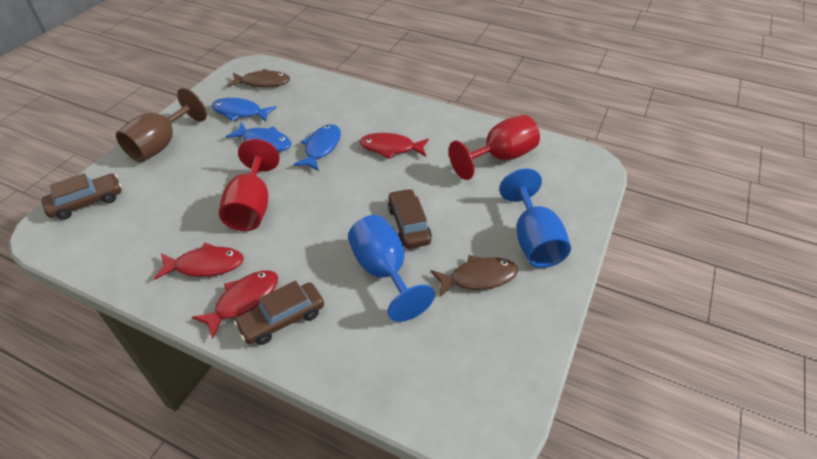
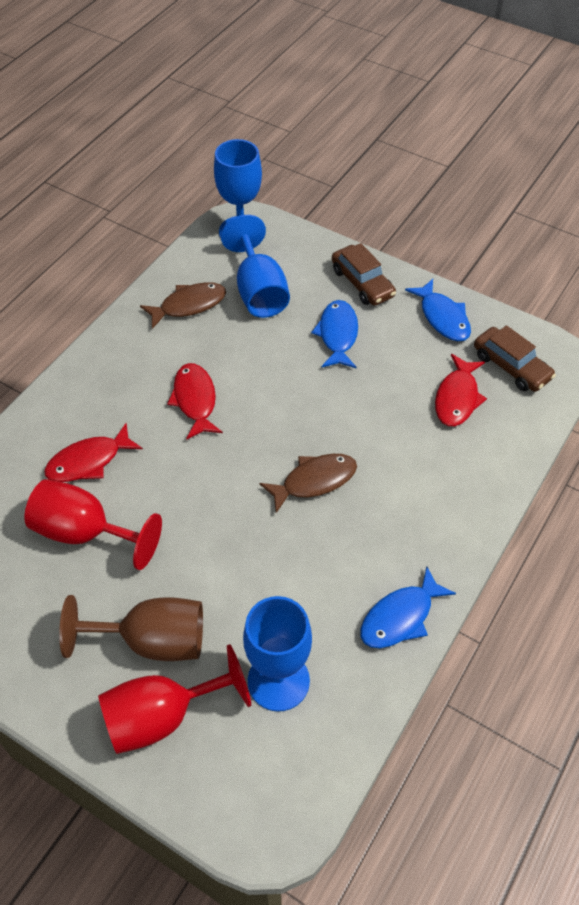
blue goblet: 2 -> 3
brown car: 3 -> 2

